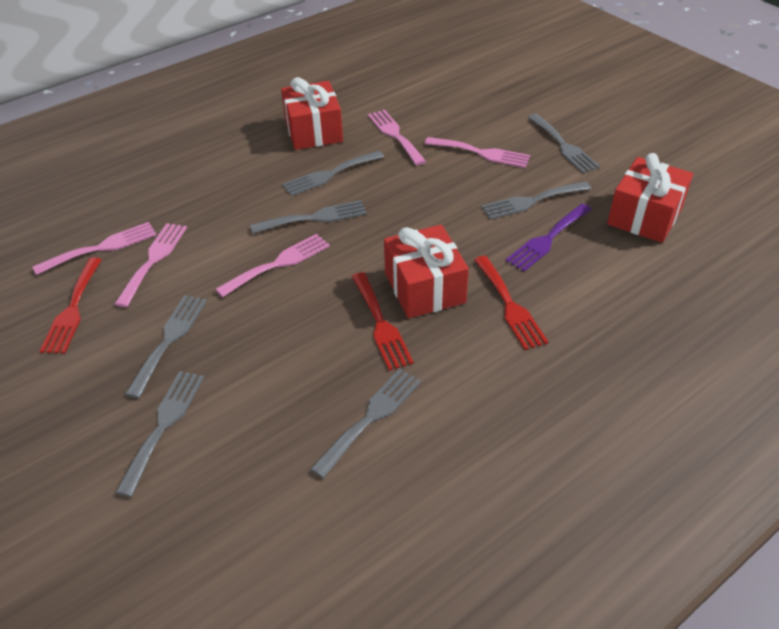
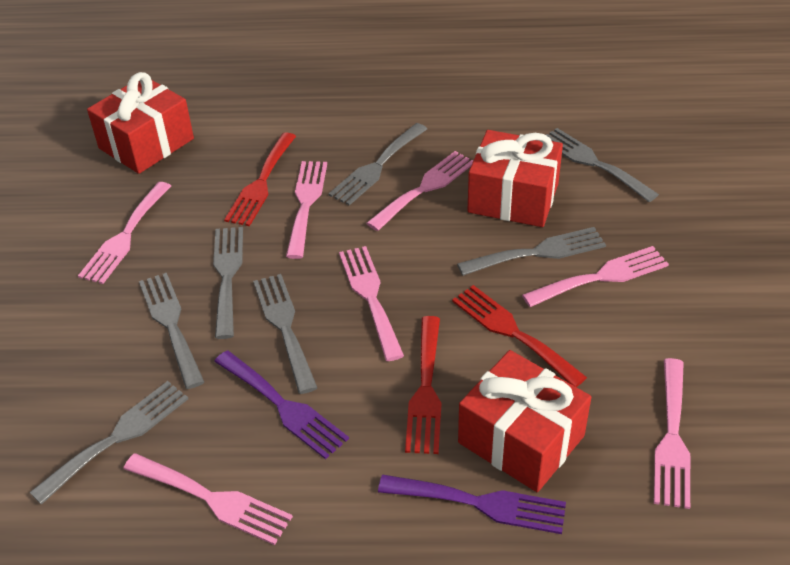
pink fork: 5 -> 7
purple fork: 1 -> 2

